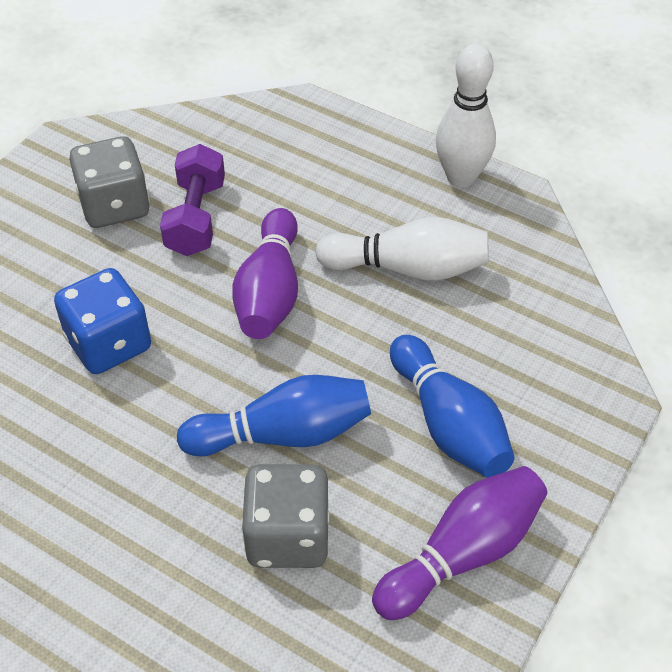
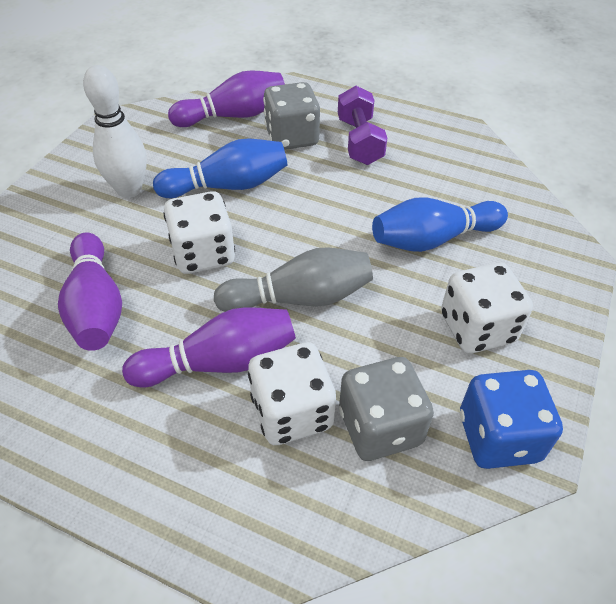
grey bowling pin: 0 -> 1
purple bowling pin: 2 -> 3
white bowling pin: 2 -> 1
white dice: 0 -> 3

